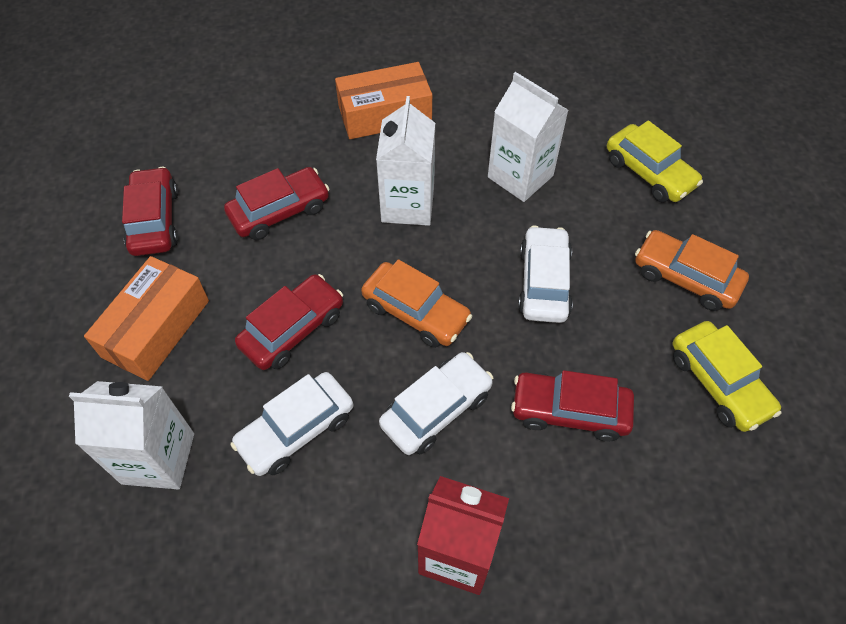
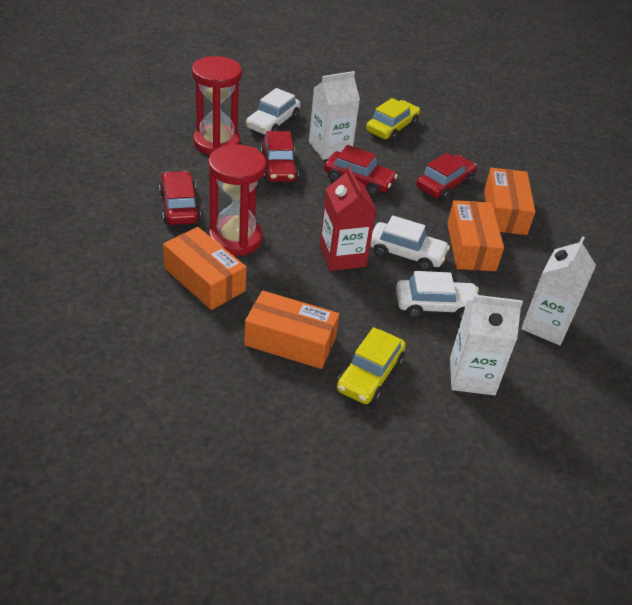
orange box: 2 -> 4
orange car: 2 -> 0
red hourglass: 0 -> 2

